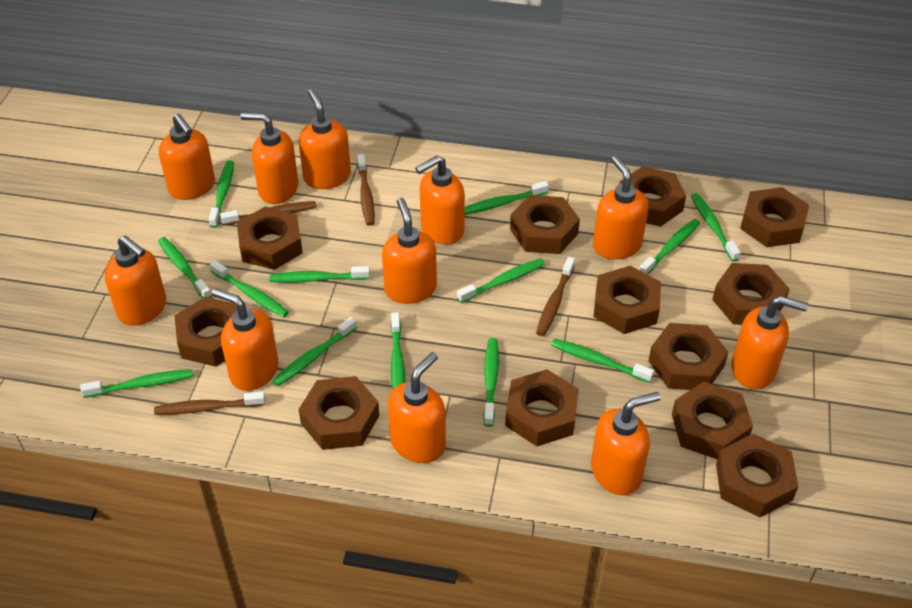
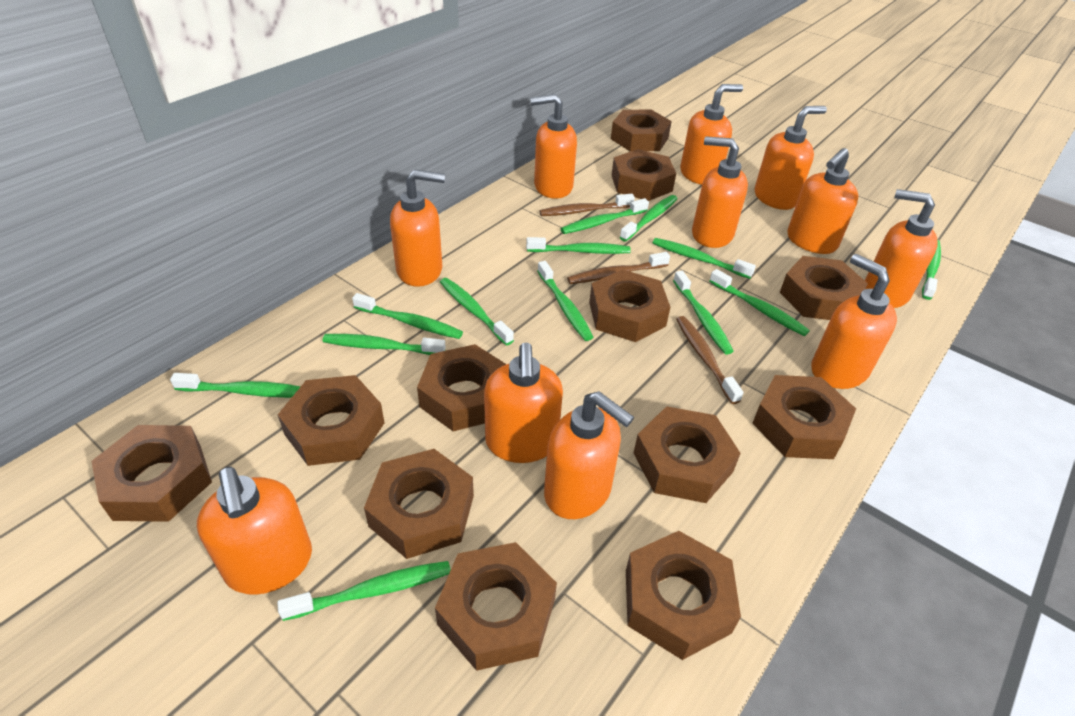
brown toothbrush: 4 -> 3

